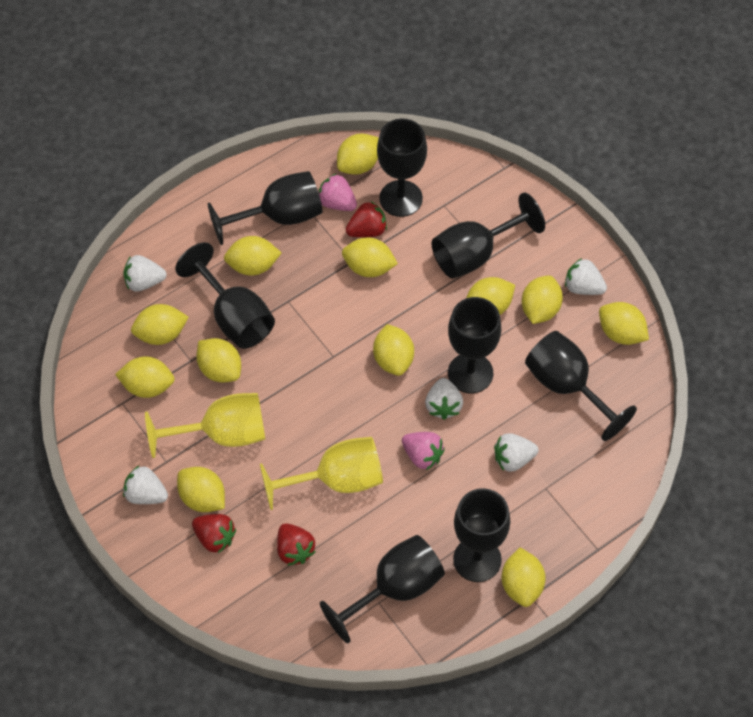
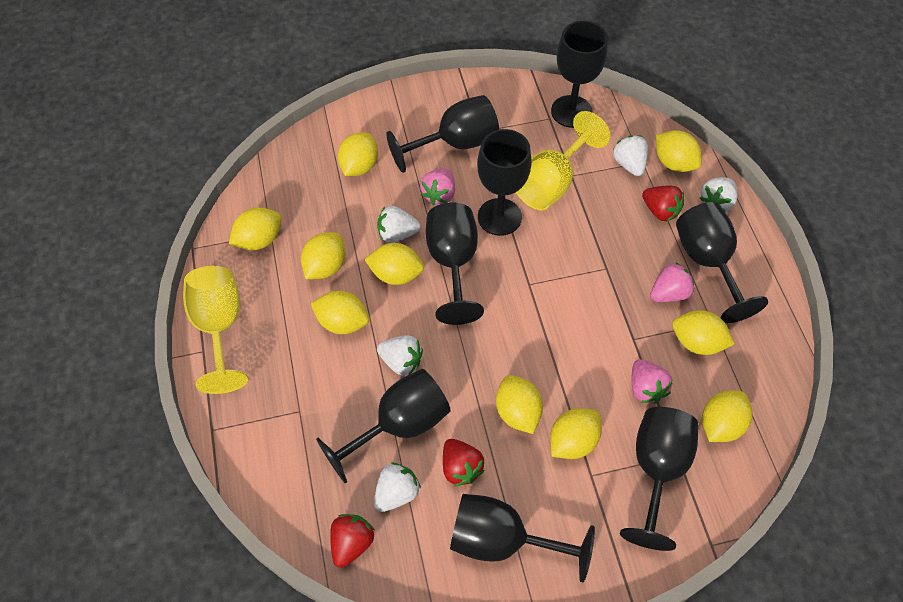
pink strawberry: 2 -> 3
yellow lemon: 12 -> 10

